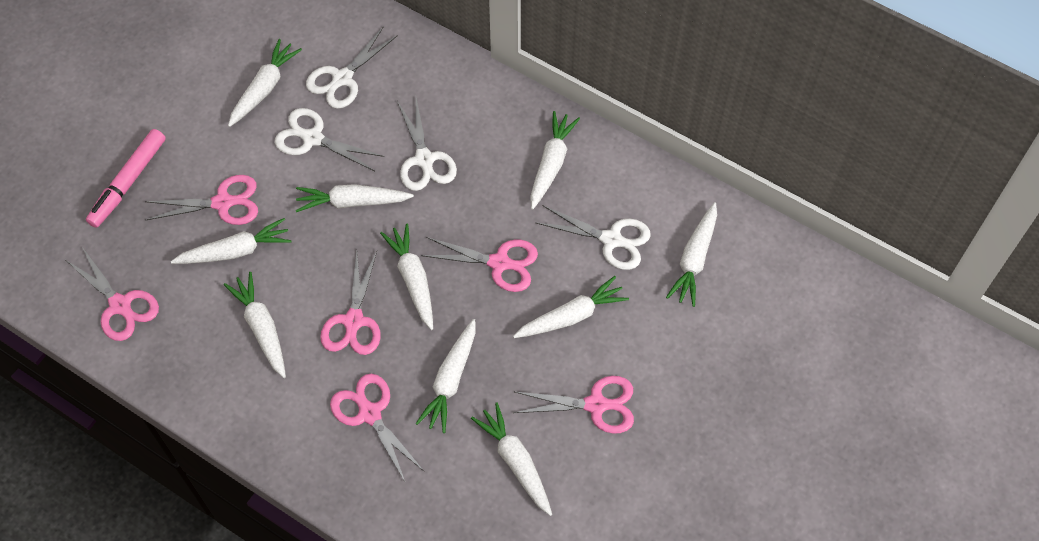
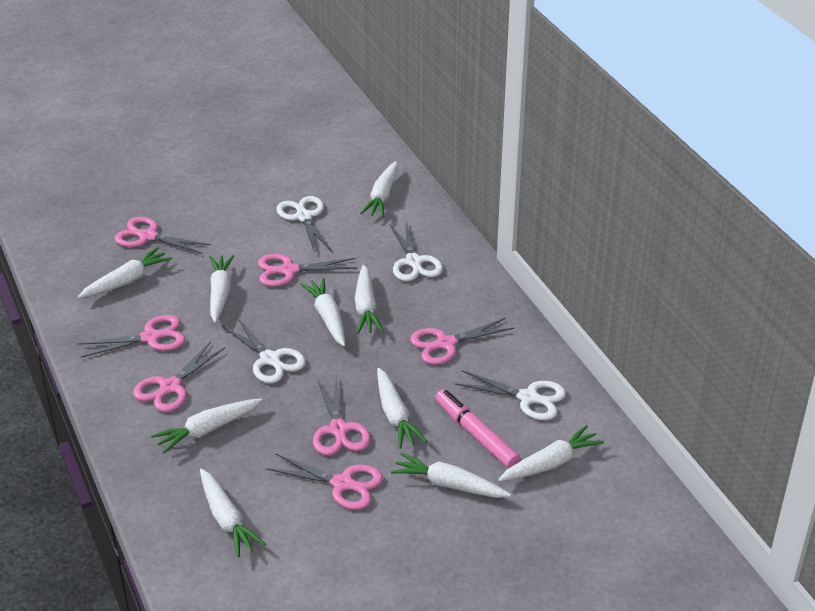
pink scissors: 6 -> 7

